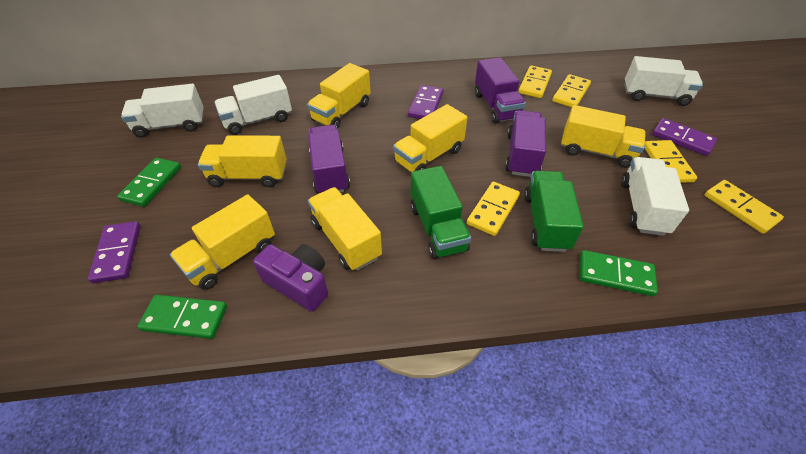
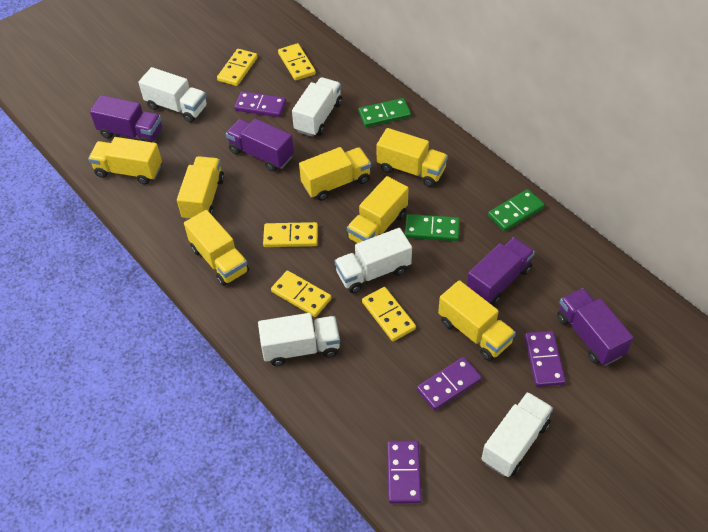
green truck: 2 -> 0
purple camera: 1 -> 0
purple domino: 3 -> 4
purple truck: 3 -> 4
white truck: 4 -> 5
yellow truck: 6 -> 7

